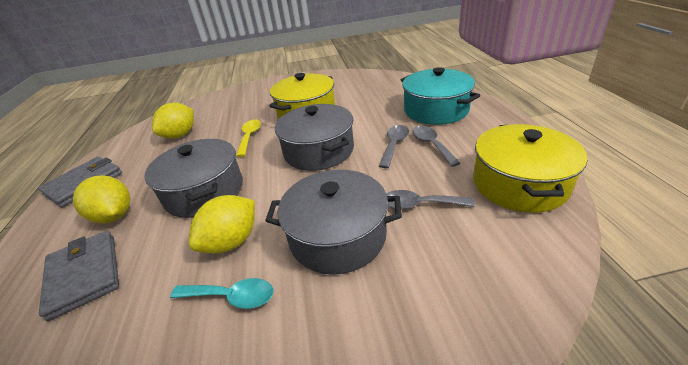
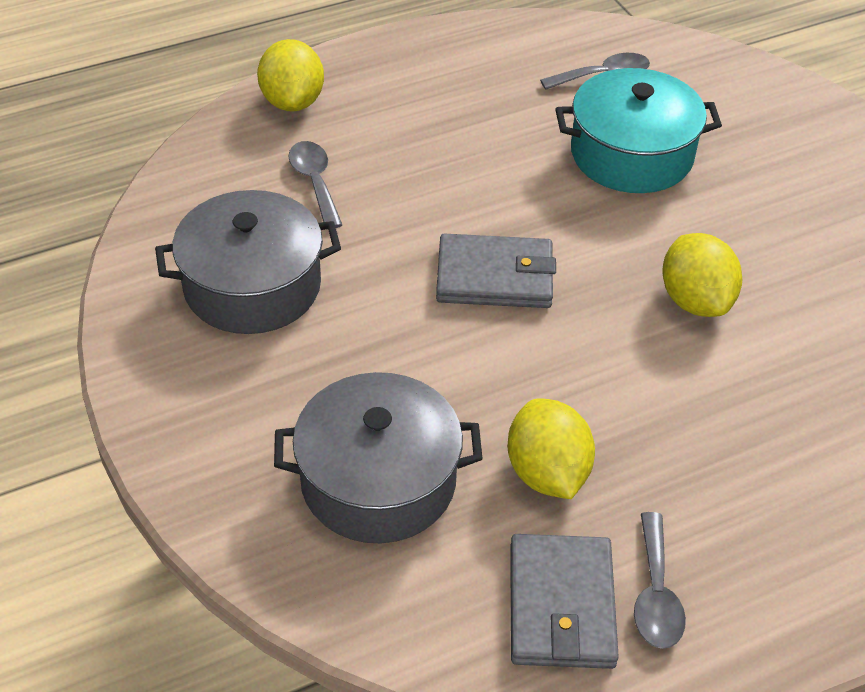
grey pot: 3 -> 2
turquoise spoon: 1 -> 0
yellow pot: 2 -> 0
yellow spoon: 1 -> 0

